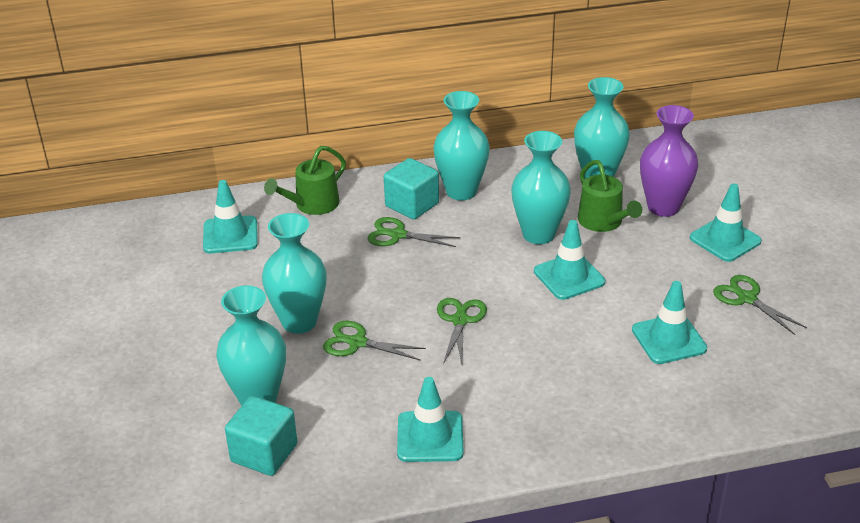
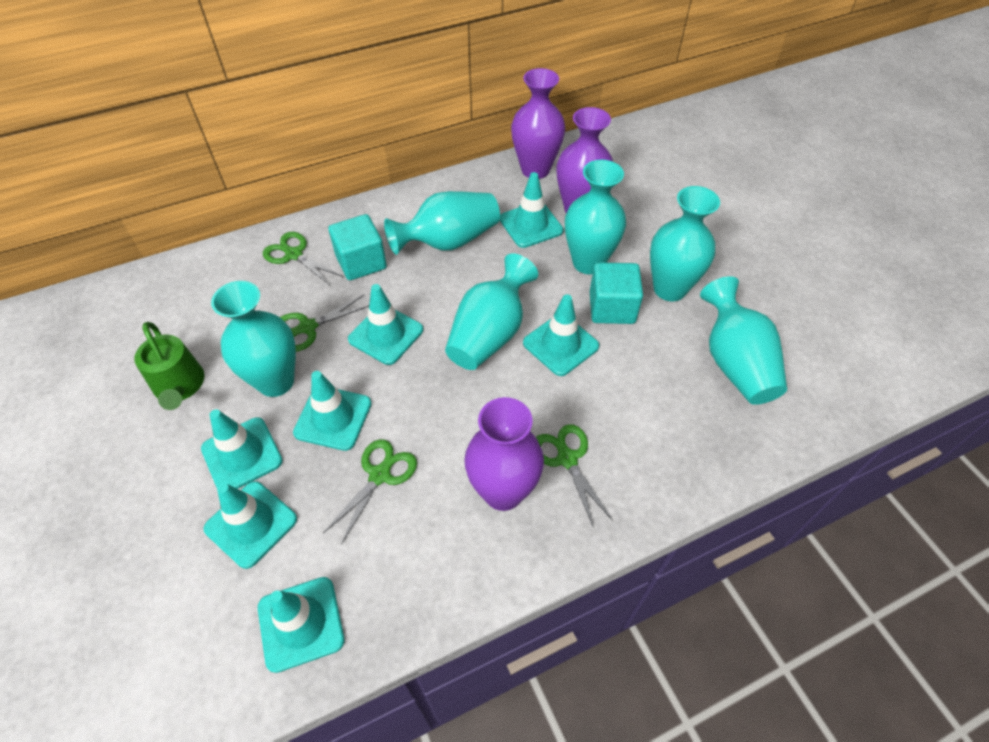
green watering can: 2 -> 1
purple vase: 1 -> 3
turquoise traffic cone: 5 -> 7
turquoise vase: 5 -> 6

